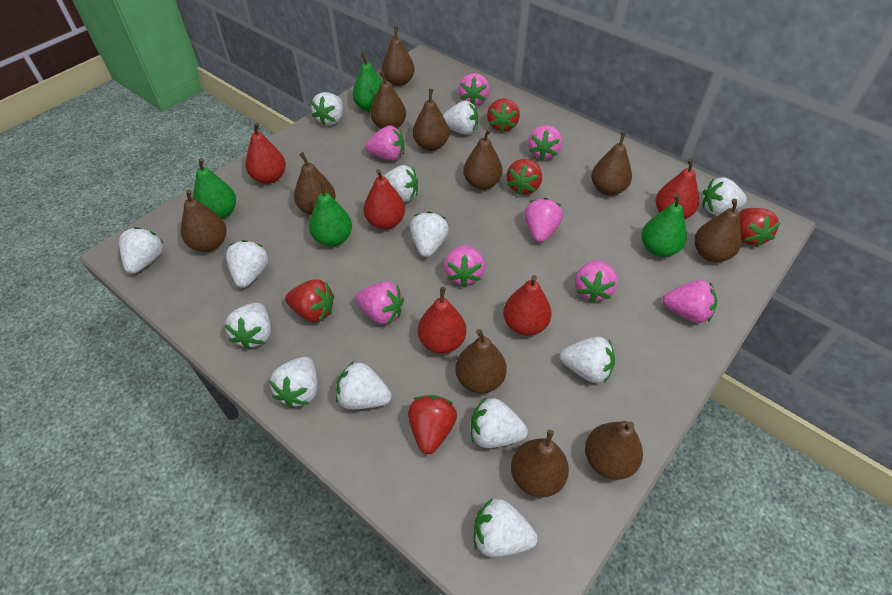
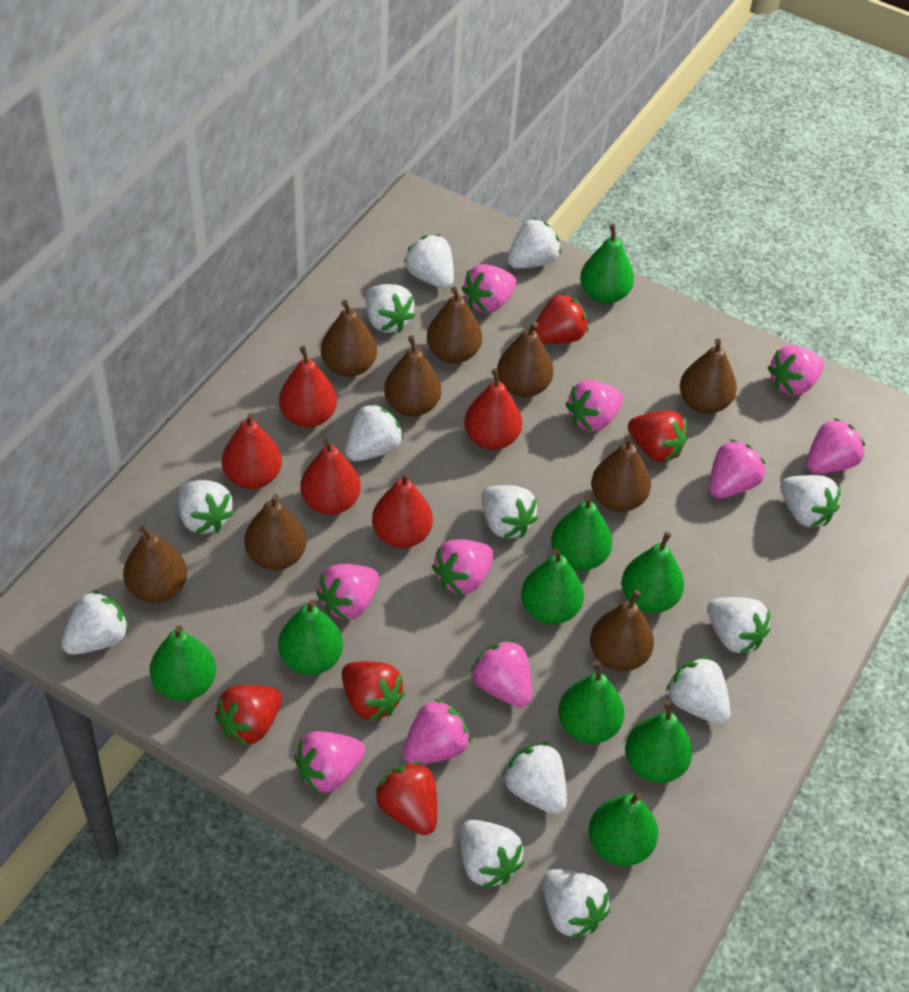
brown pear: 11 -> 9
green pear: 4 -> 9
pink strawberry: 8 -> 10

